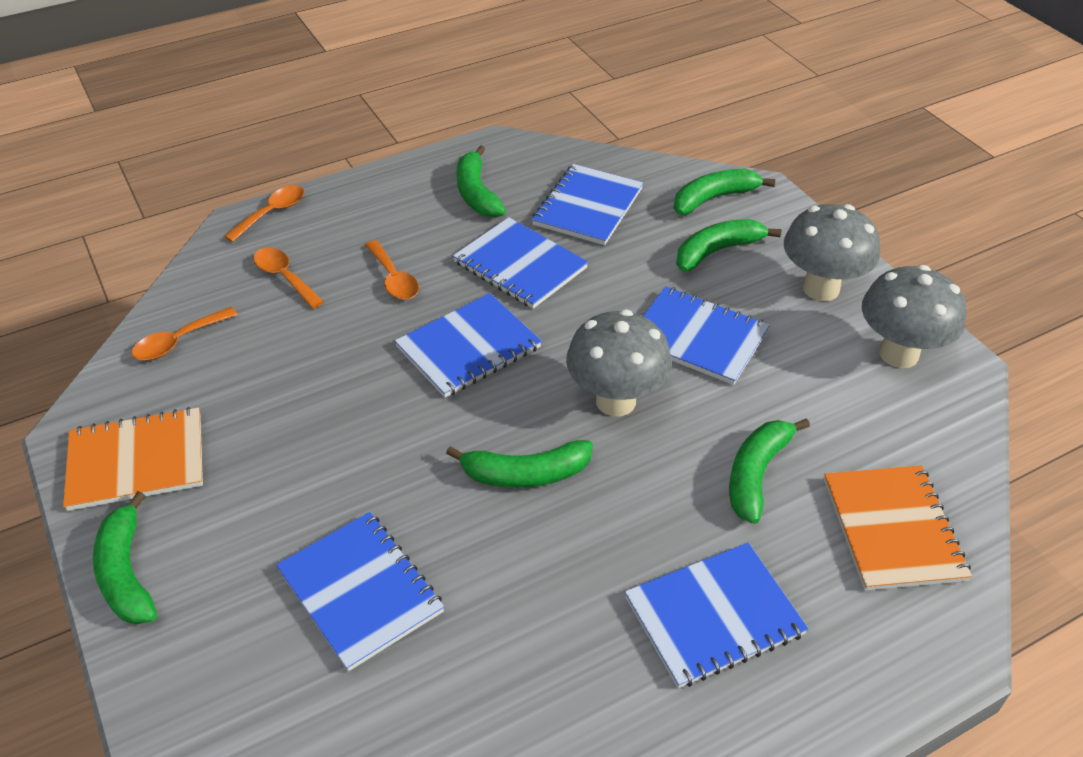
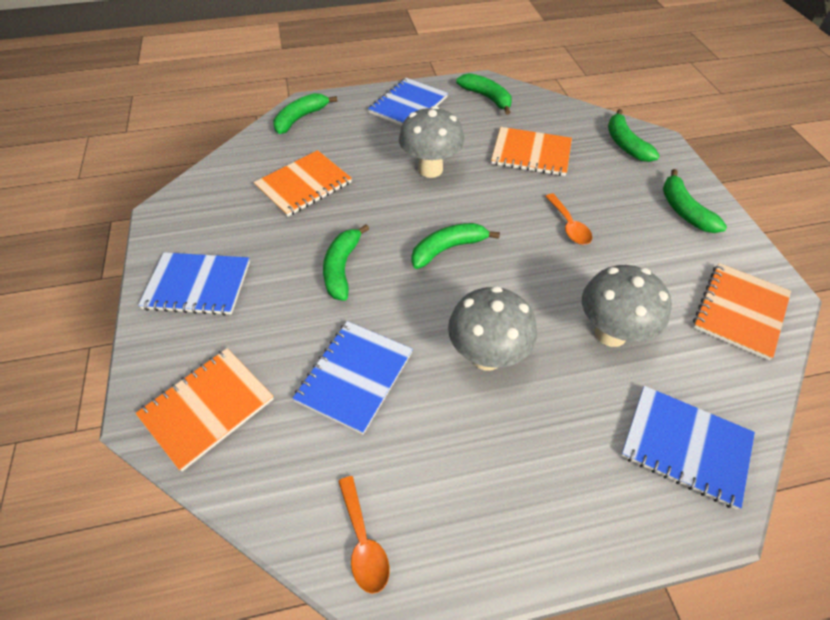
blue notebook: 6 -> 4
orange notebook: 2 -> 4
orange spoon: 4 -> 2

